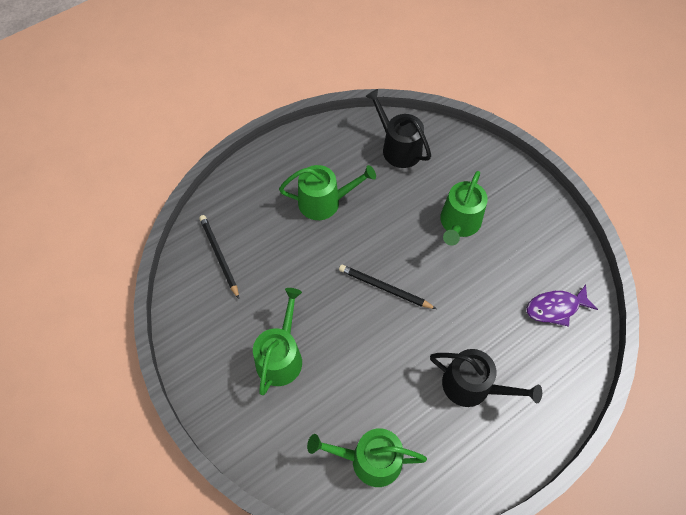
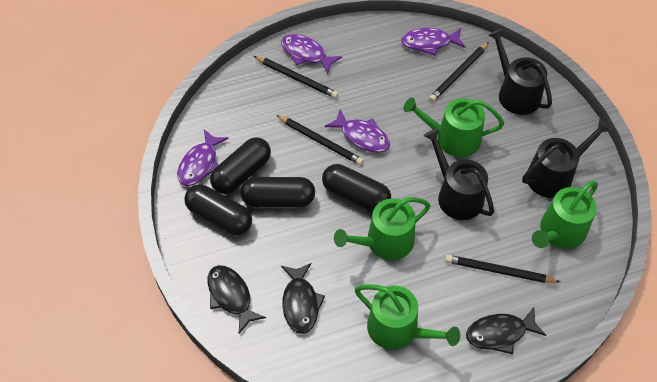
black capsule: 0 -> 4
black fish: 0 -> 3
black pencil: 2 -> 4
black watering can: 2 -> 3
purple fish: 1 -> 4

